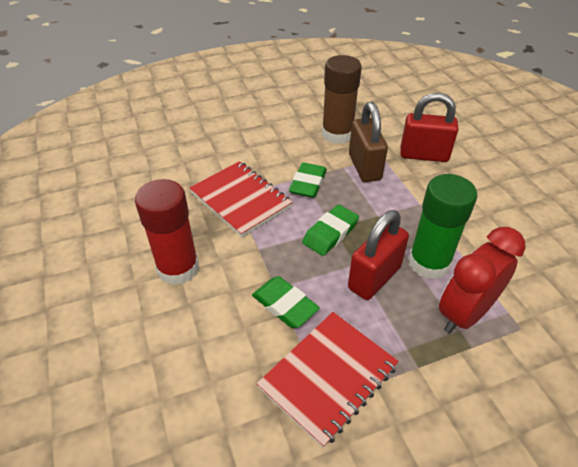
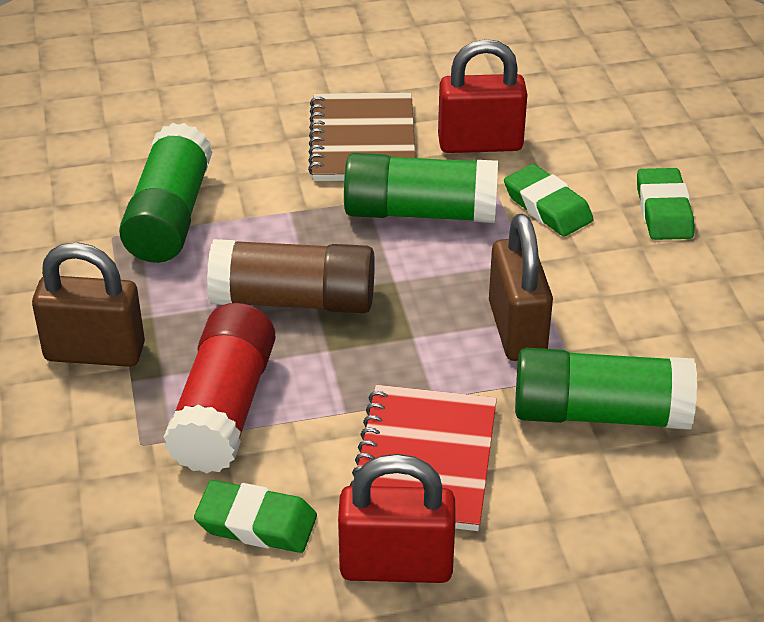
brown notebook: 0 -> 1
brown padlock: 1 -> 2
green glue stick: 1 -> 3
red clock: 1 -> 0
red notebook: 2 -> 1

